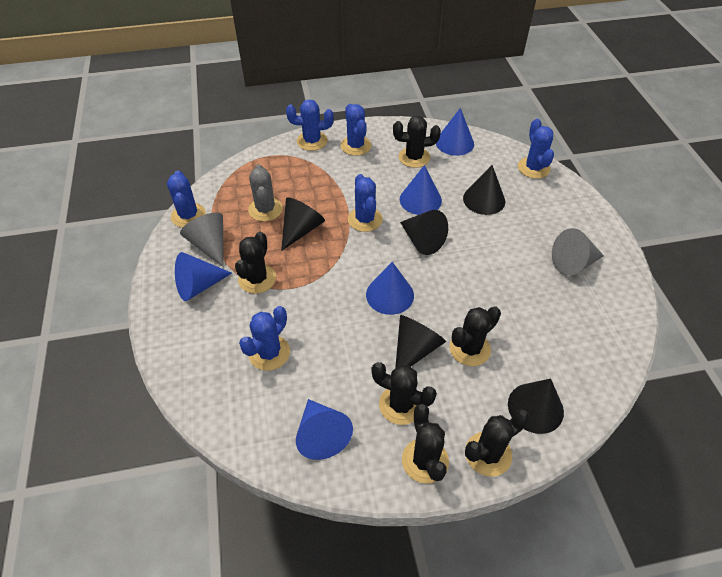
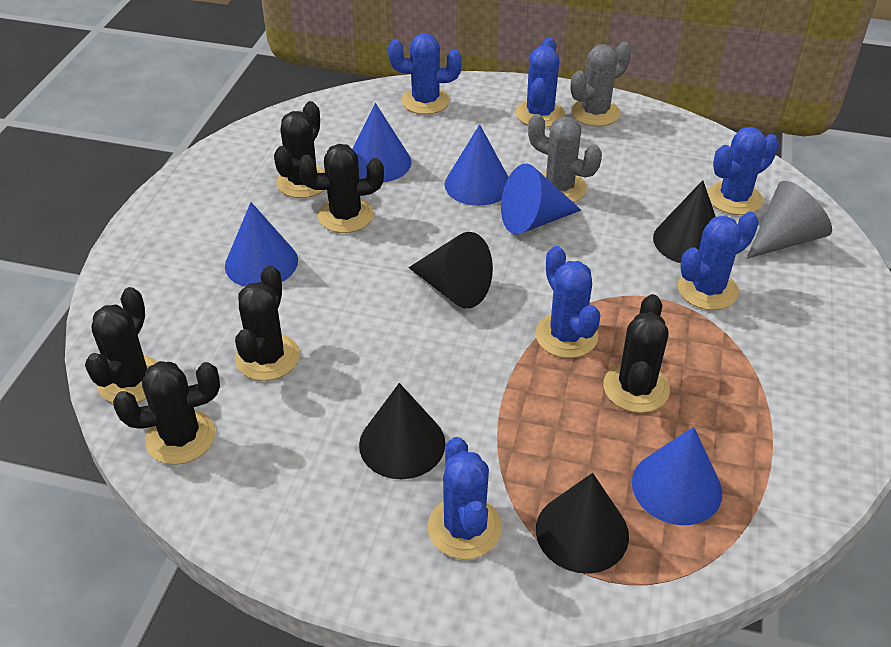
black cone: 5 -> 4
grey cactus: 1 -> 2
grey cone: 2 -> 1

